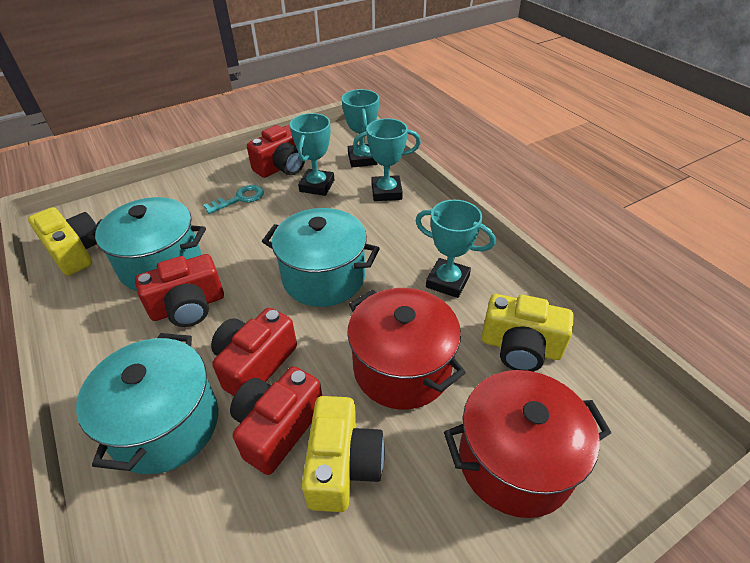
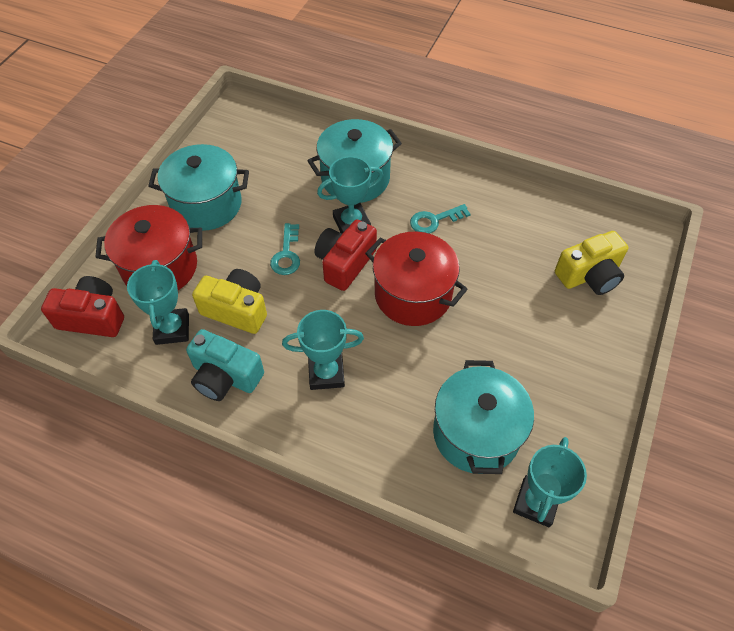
red camera: 4 -> 2
turquoise camera: 0 -> 1
turquoise key: 1 -> 2
yellow camera: 3 -> 2

